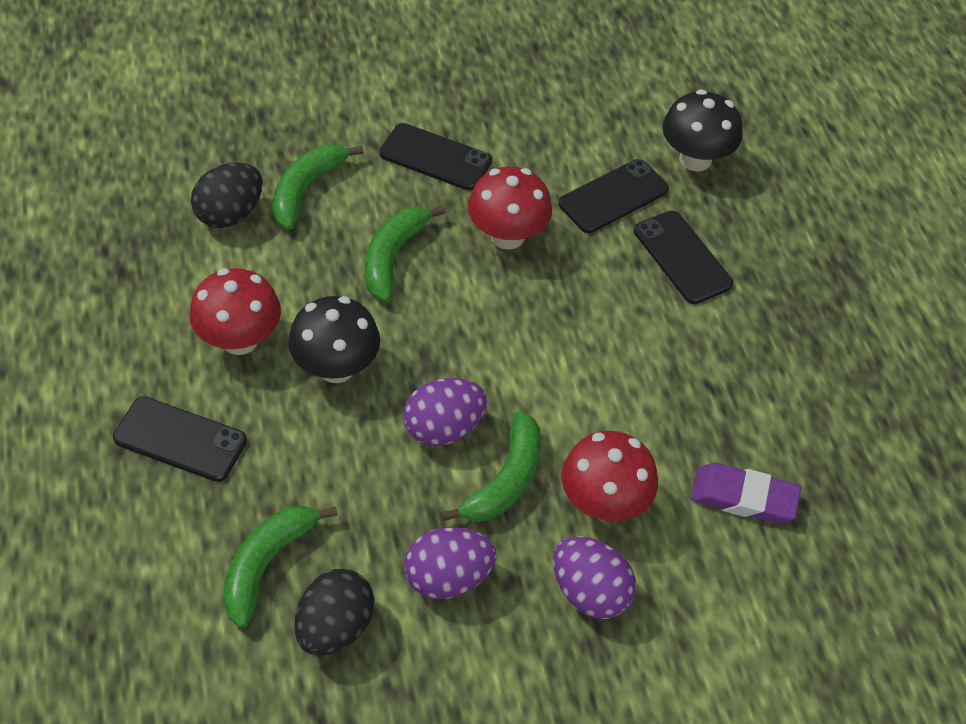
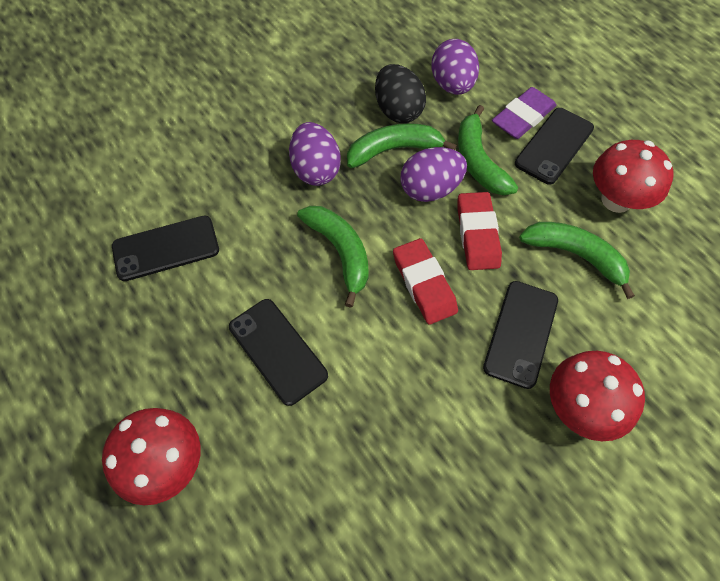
black egg: 2 -> 1
black mushroom: 2 -> 0
red eraser: 0 -> 2

